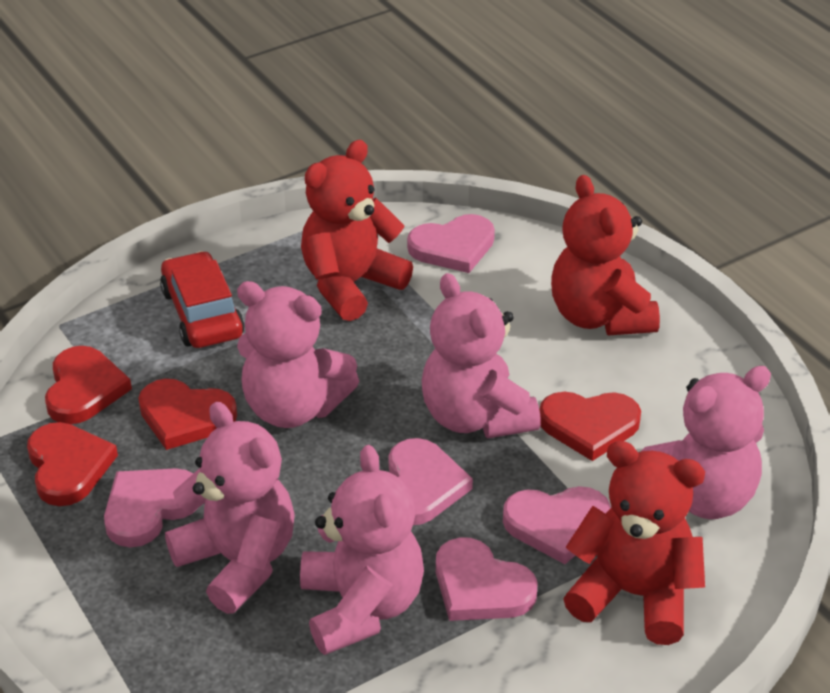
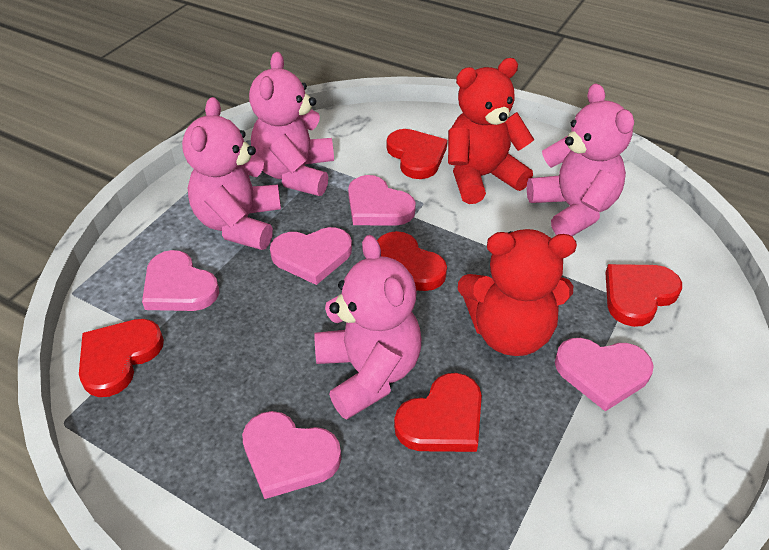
pink teddy bear: 5 -> 4
red car: 1 -> 0
red heart: 4 -> 5
red teddy bear: 3 -> 2

